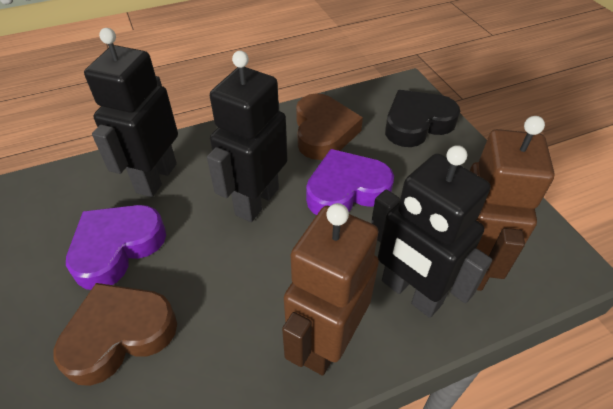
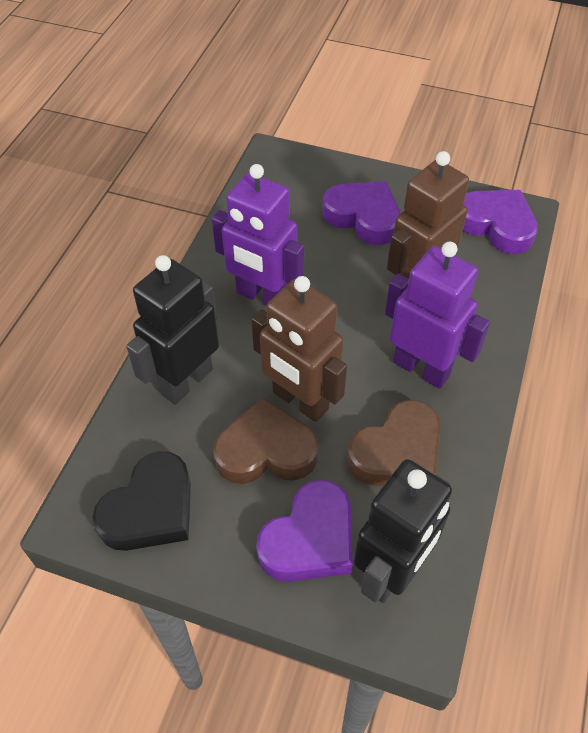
black robot: 3 -> 2
purple heart: 2 -> 3
purple robot: 0 -> 2

